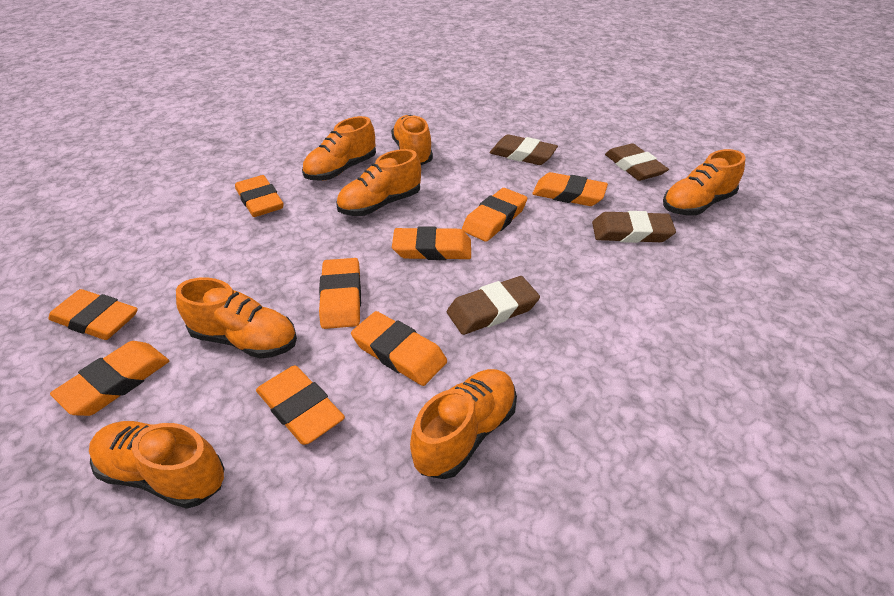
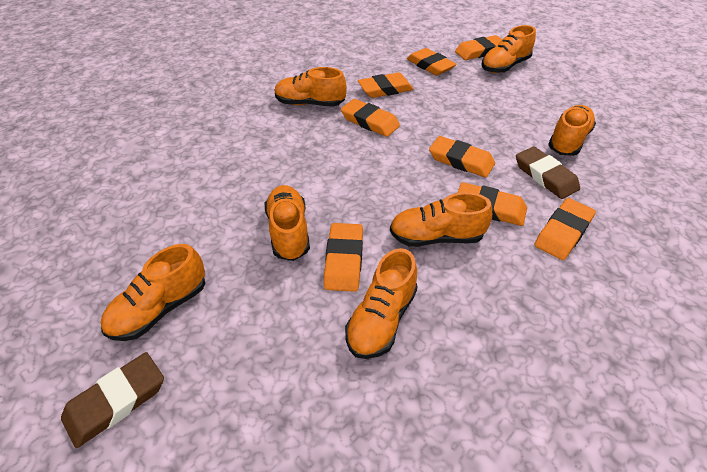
brown eraser: 4 -> 2
orange eraser: 9 -> 8

